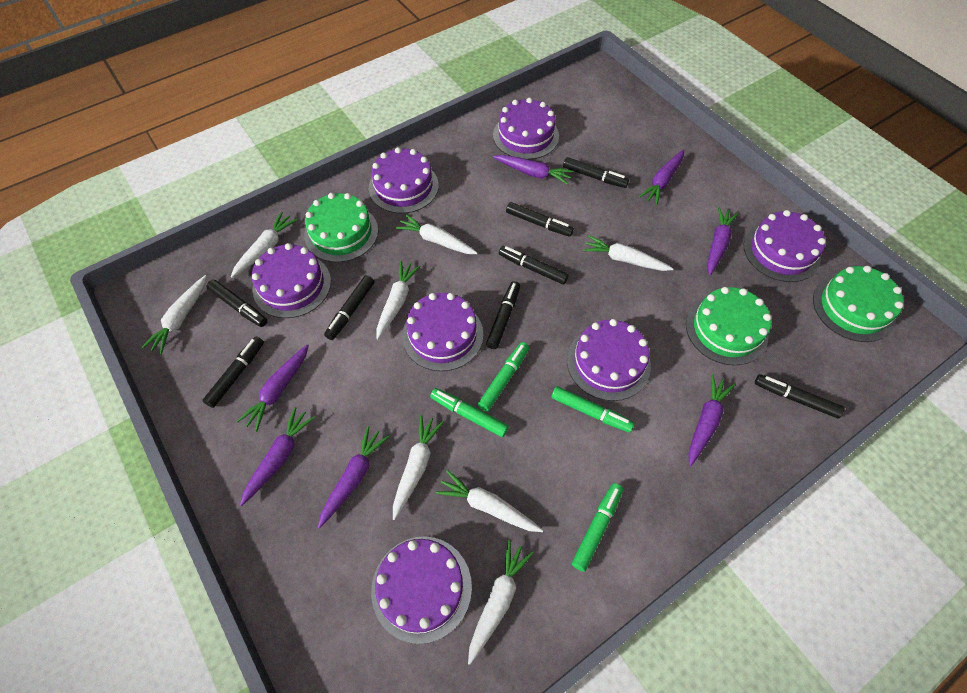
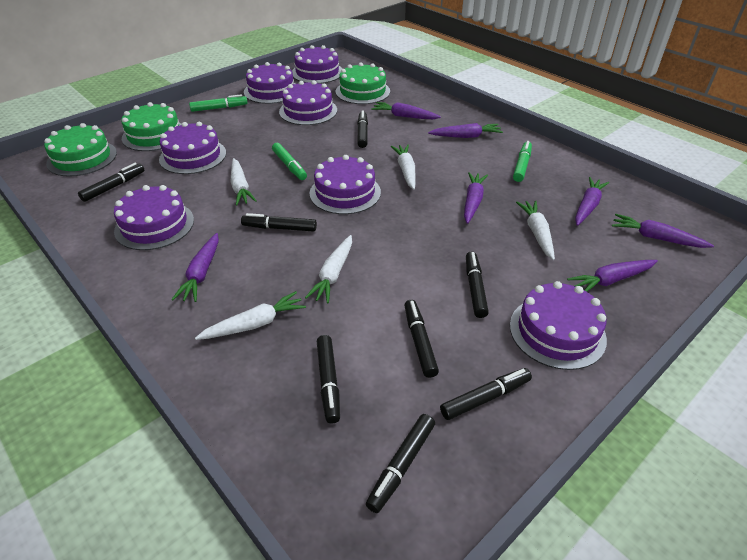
green marker: 4 -> 3
white carrot: 8 -> 5

